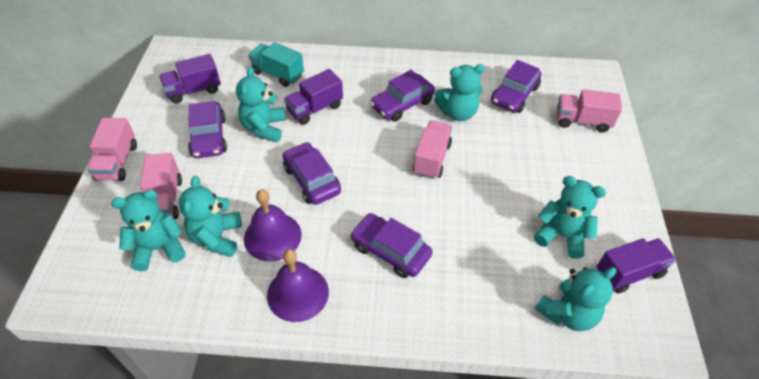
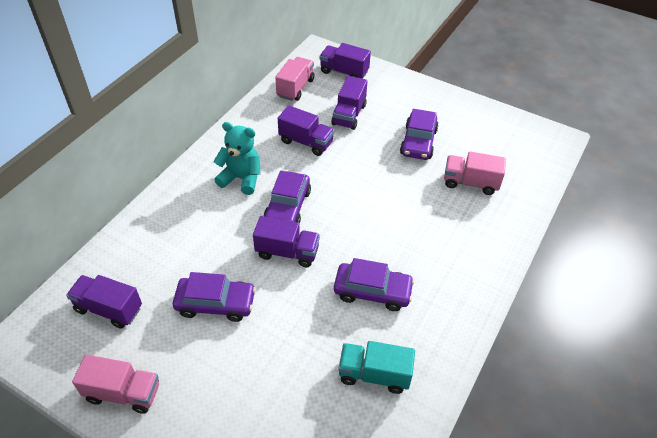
pink truck: 4 -> 3
purple bell: 2 -> 0
purple car: 5 -> 4
purple truck: 3 -> 5
turquoise teddy bear: 6 -> 1

